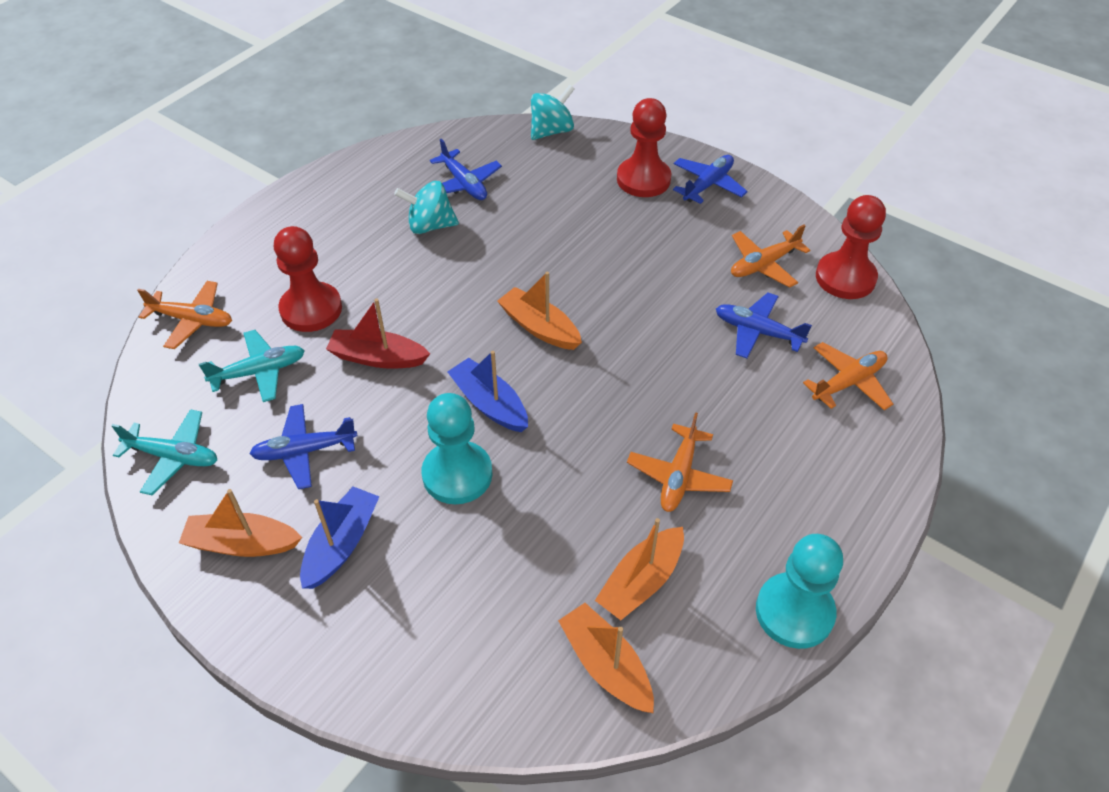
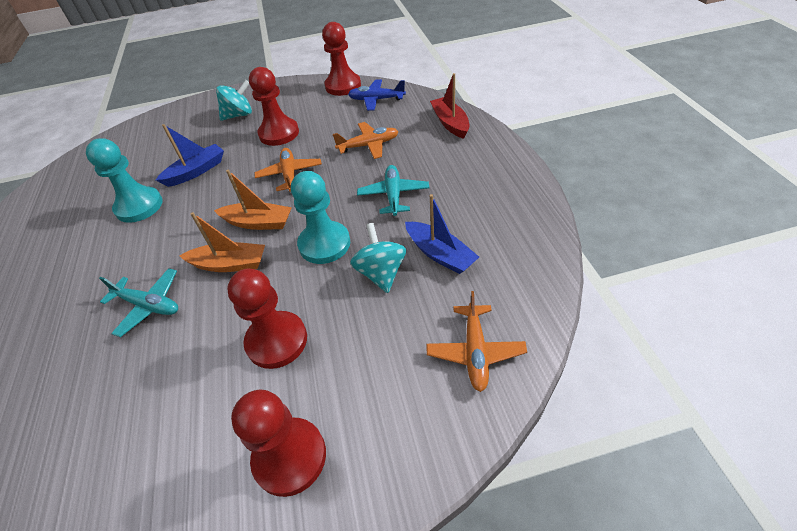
blue plane: 4 -> 1
orange boat: 4 -> 2
orange plane: 4 -> 3
red pawn: 3 -> 4

